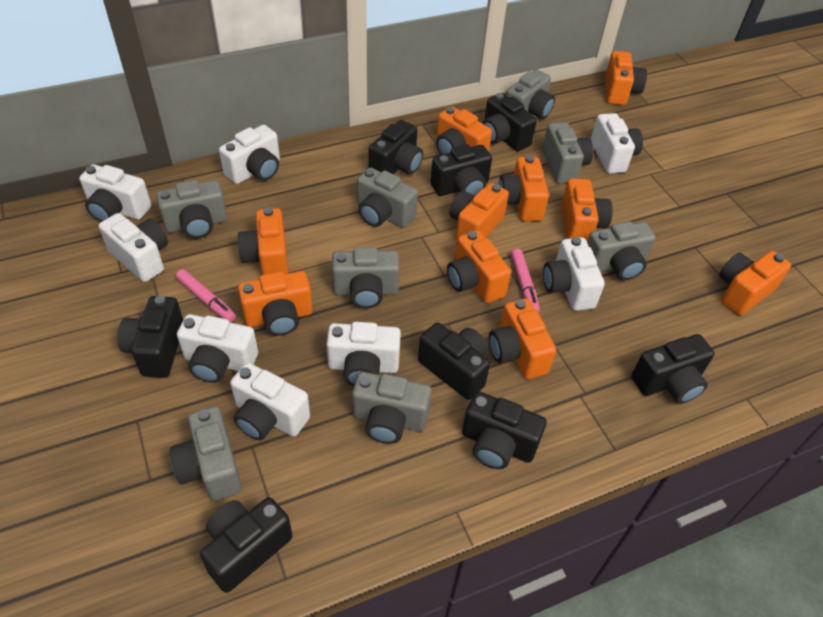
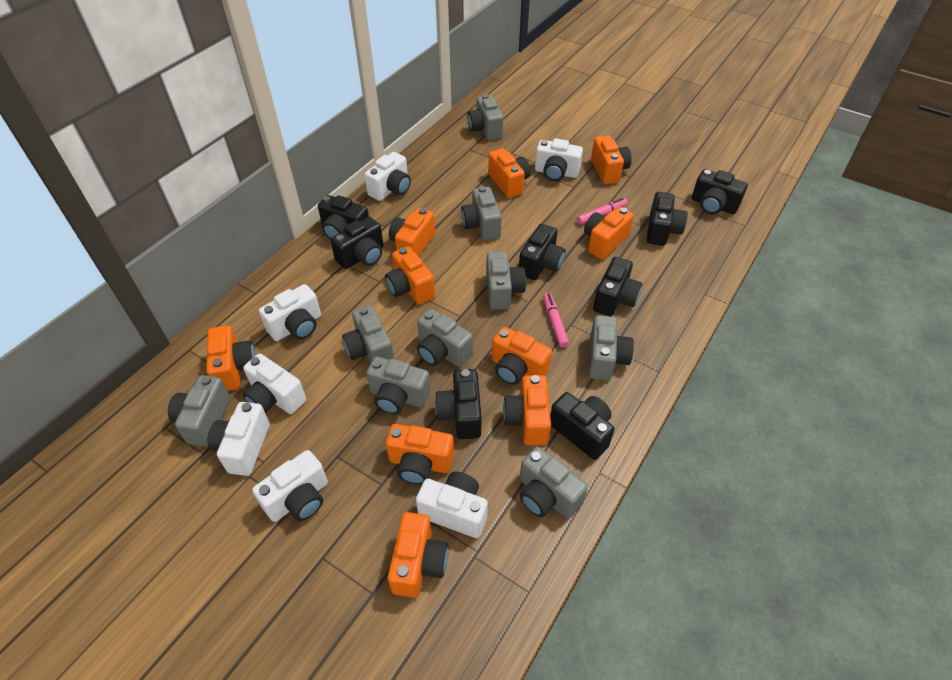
grey camera: 8 -> 9
white camera: 8 -> 7

